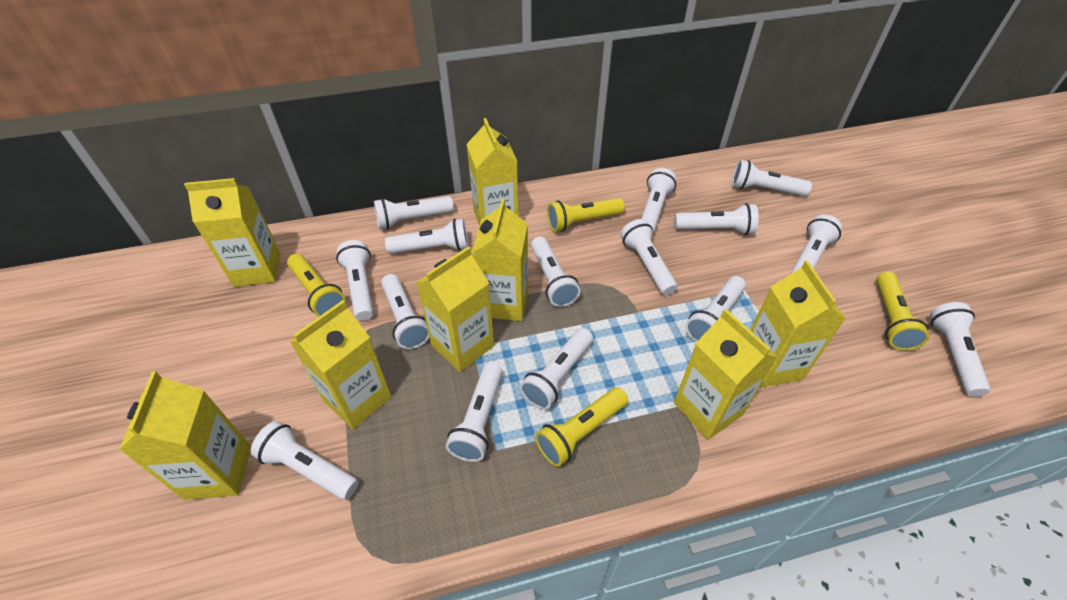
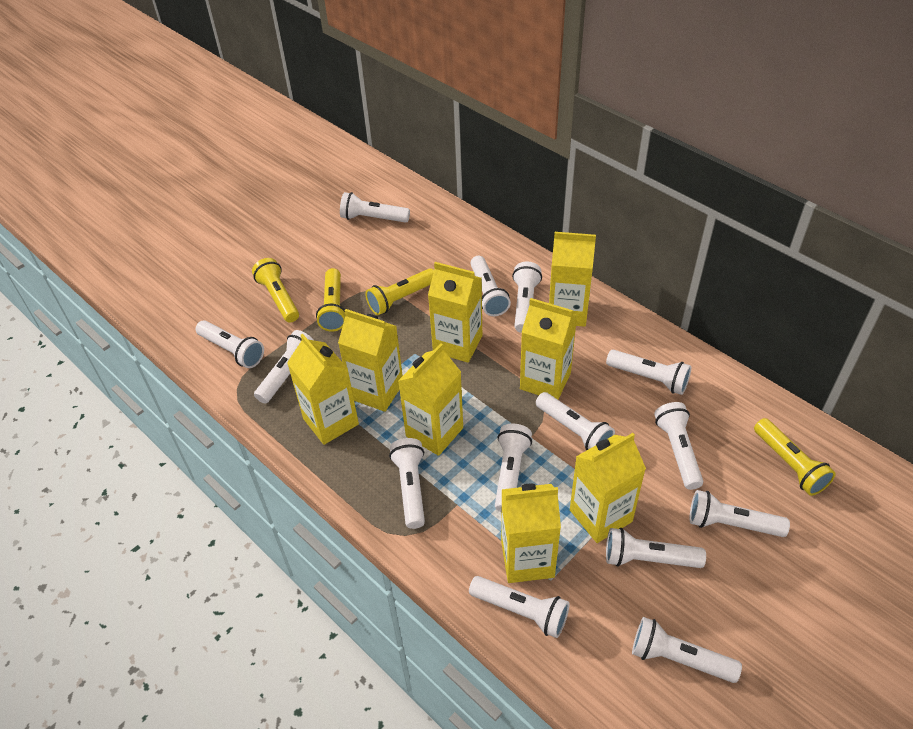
white flashlight: 15 -> 14

